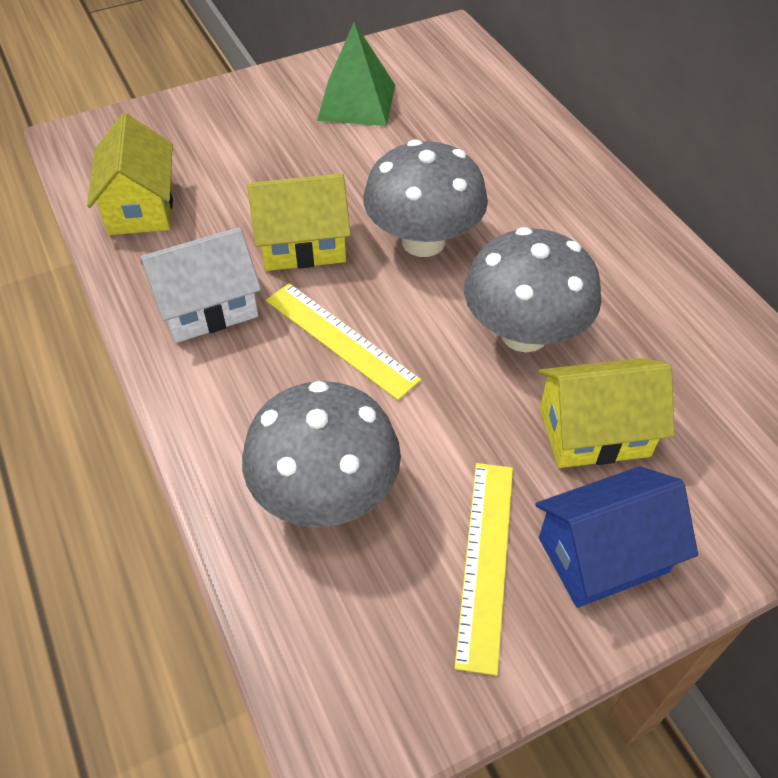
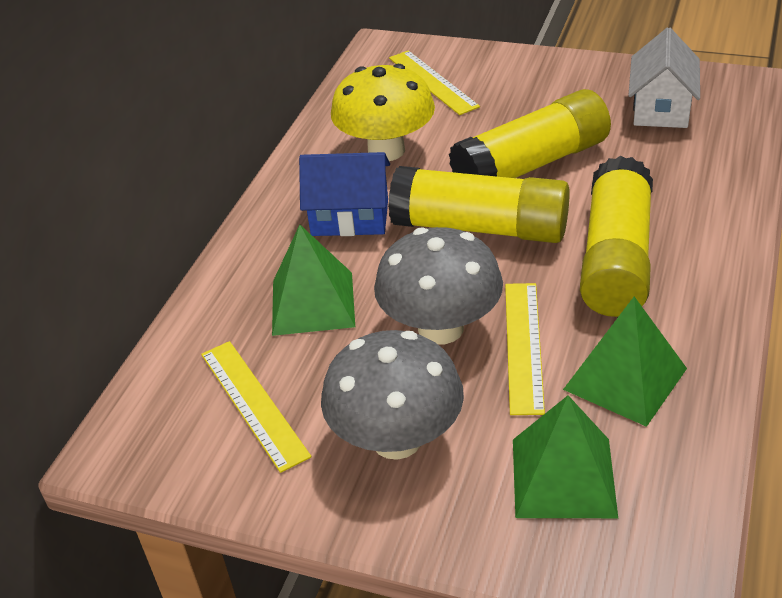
green pyramid: 1 -> 3
grey mushroom: 3 -> 2
yellow glue stick: 0 -> 3
yellow house: 3 -> 0
yellow mushroom: 0 -> 1
yellow ruler: 2 -> 3

